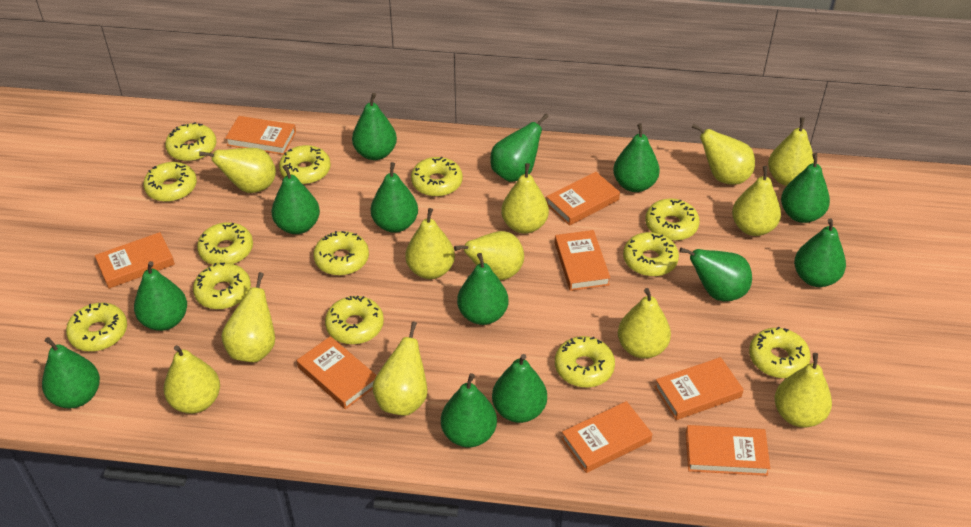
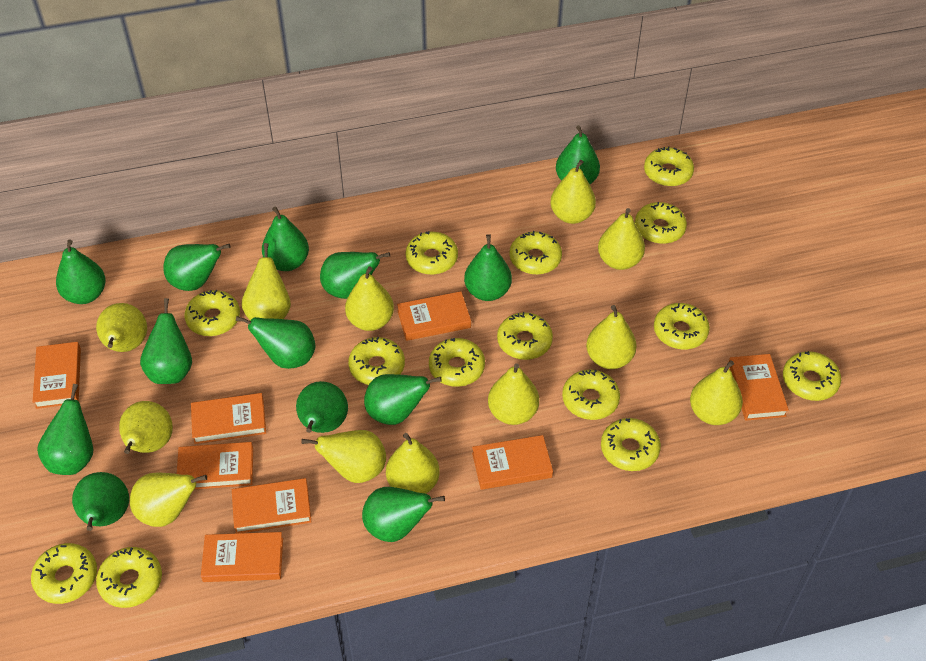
yellow donut: 13 -> 14

